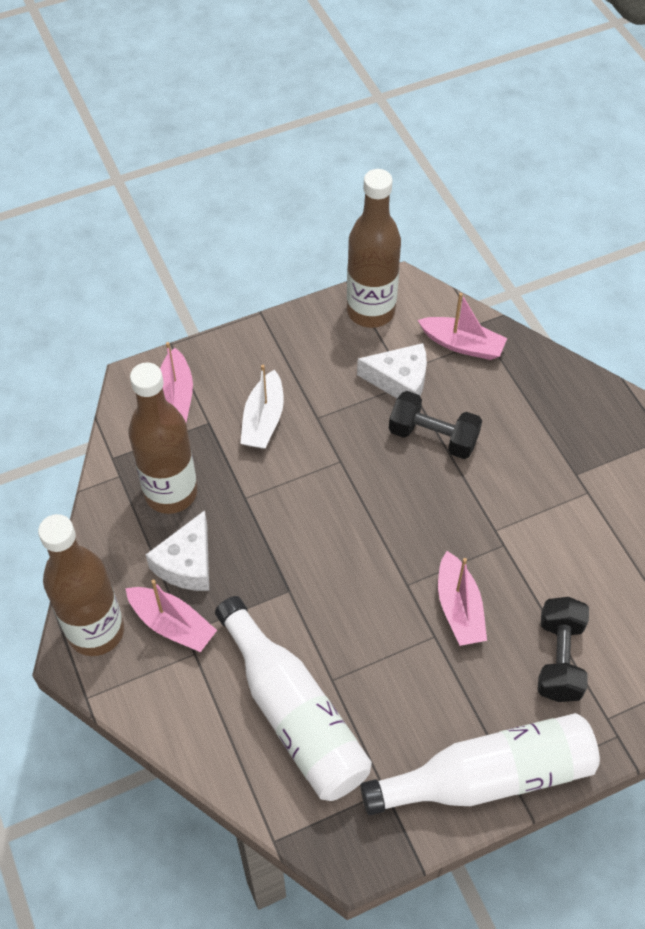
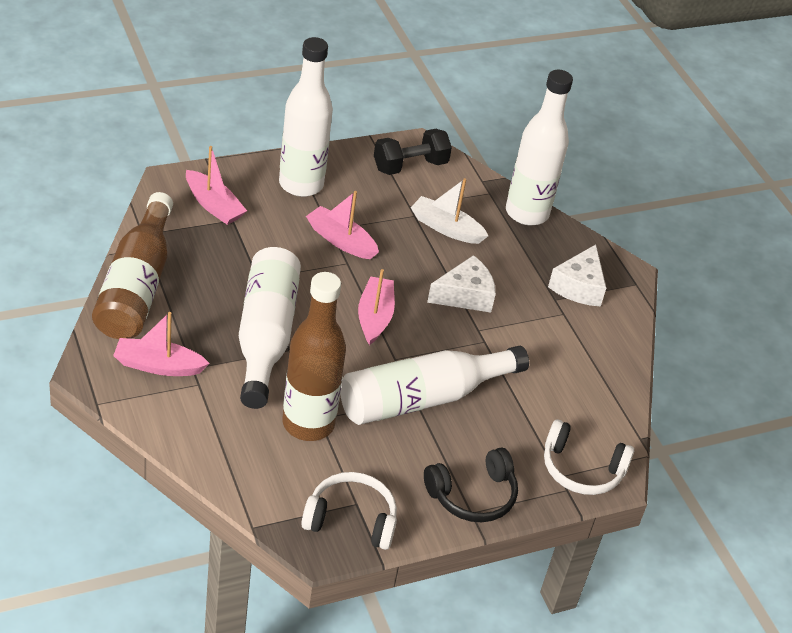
black dumbbell: 2 -> 1
black headphones: 0 -> 1
brown bottle: 3 -> 2
white bottle: 2 -> 4
white headphones: 0 -> 2

